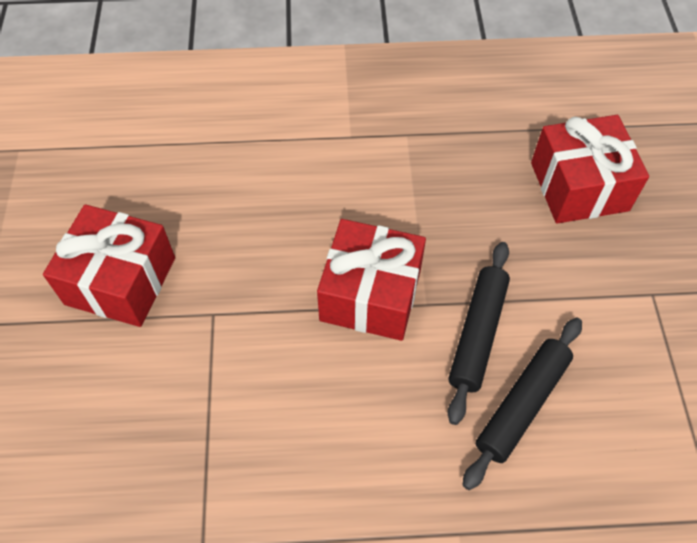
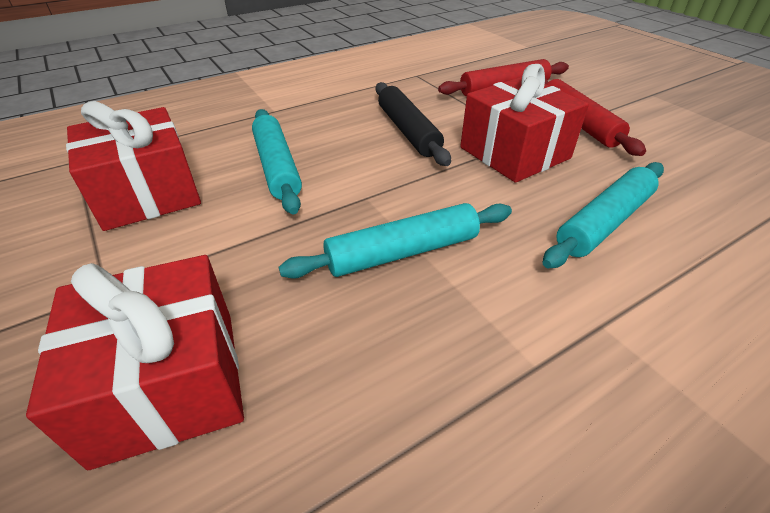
black rolling pin: 2 -> 1
red rolling pin: 0 -> 2
turquoise rolling pin: 0 -> 3

